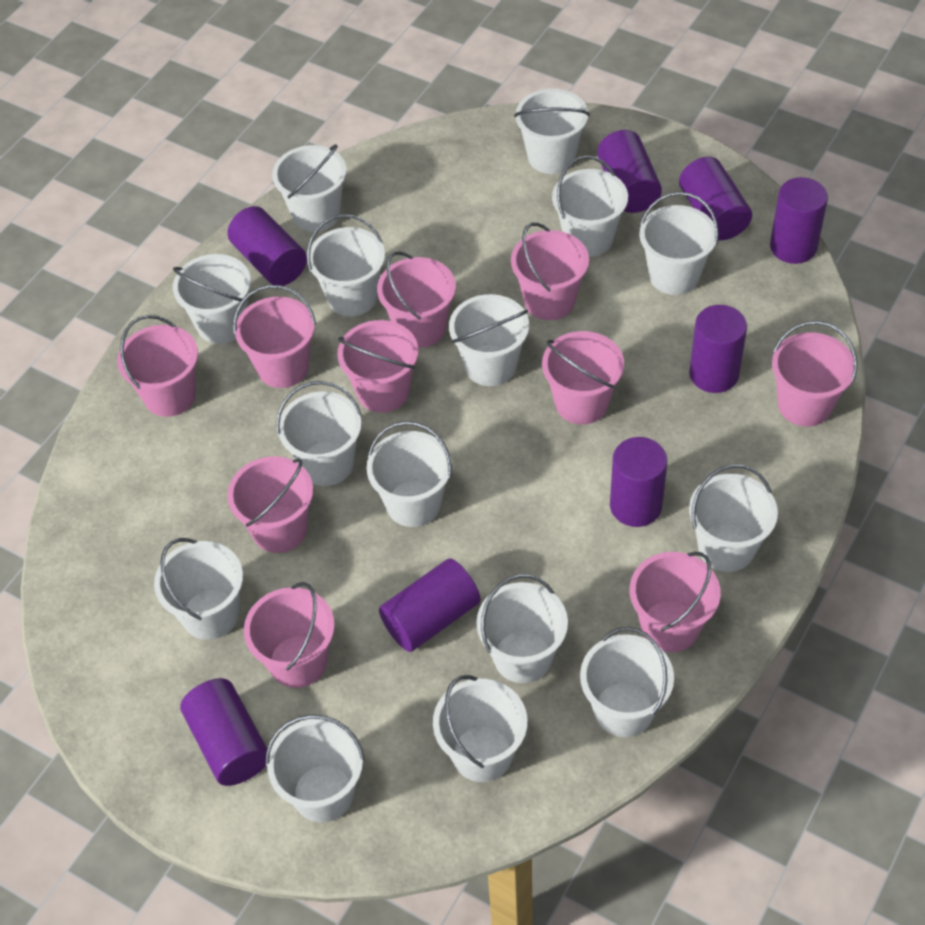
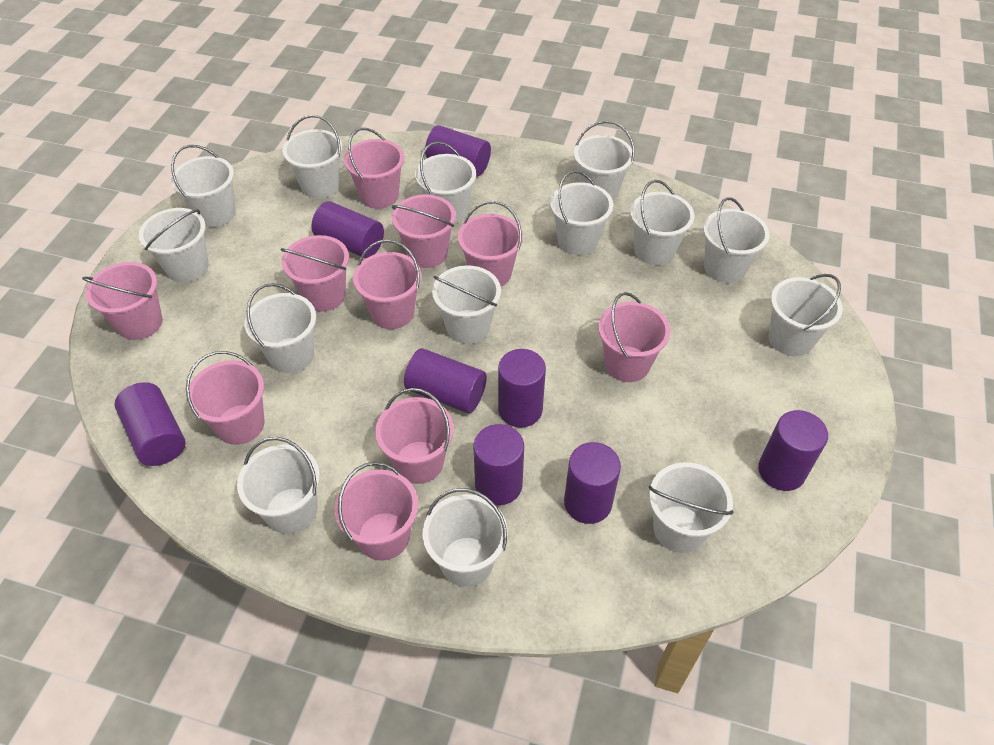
white bucket: 15 -> 14

